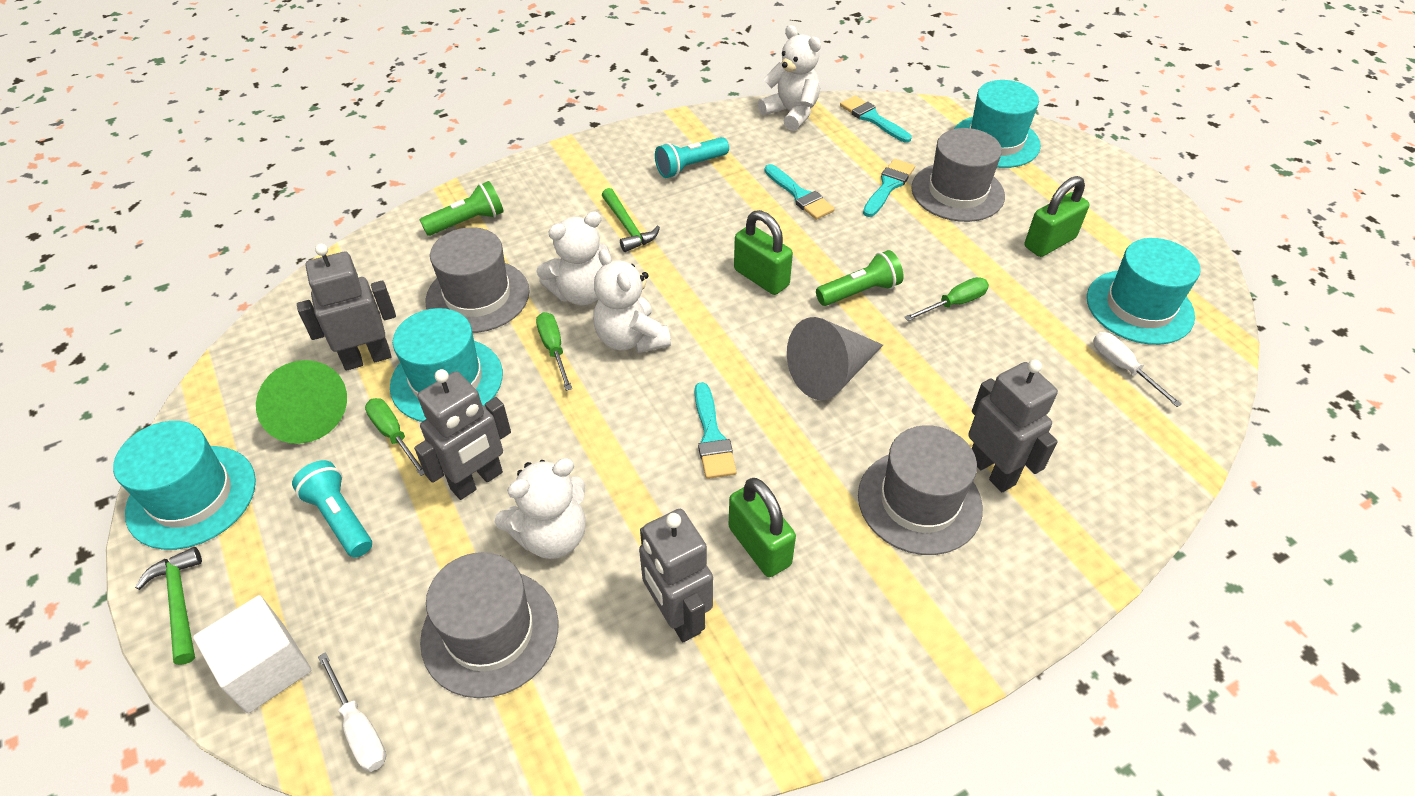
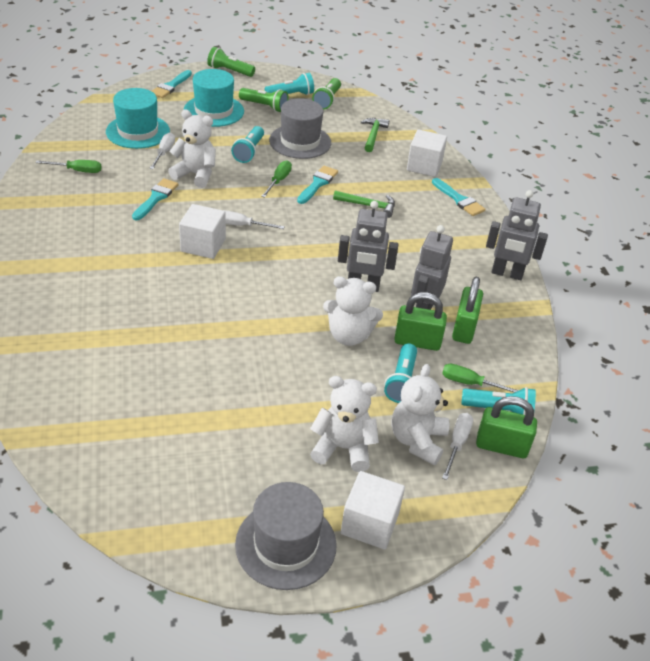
green cone: 1 -> 0
green flashlight: 2 -> 3
grey cone: 1 -> 0
grey hat: 4 -> 2
grey robot: 4 -> 3
turquoise flashlight: 2 -> 4
turquoise hat: 4 -> 2
white cube: 1 -> 3
white screwdriver: 2 -> 3

